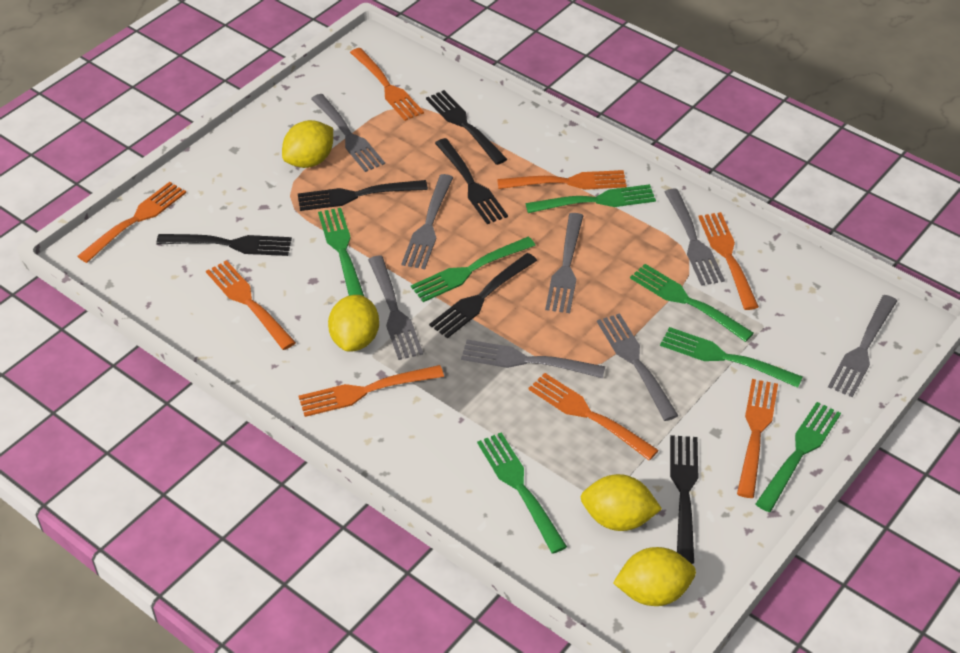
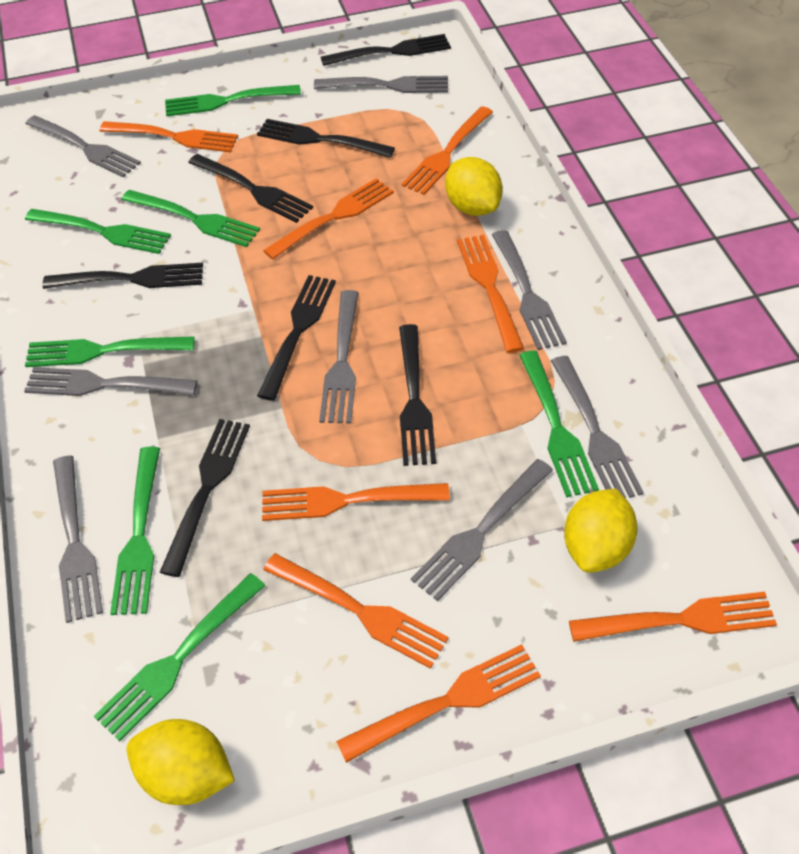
black fork: 6 -> 7
yellow lemon: 4 -> 3

